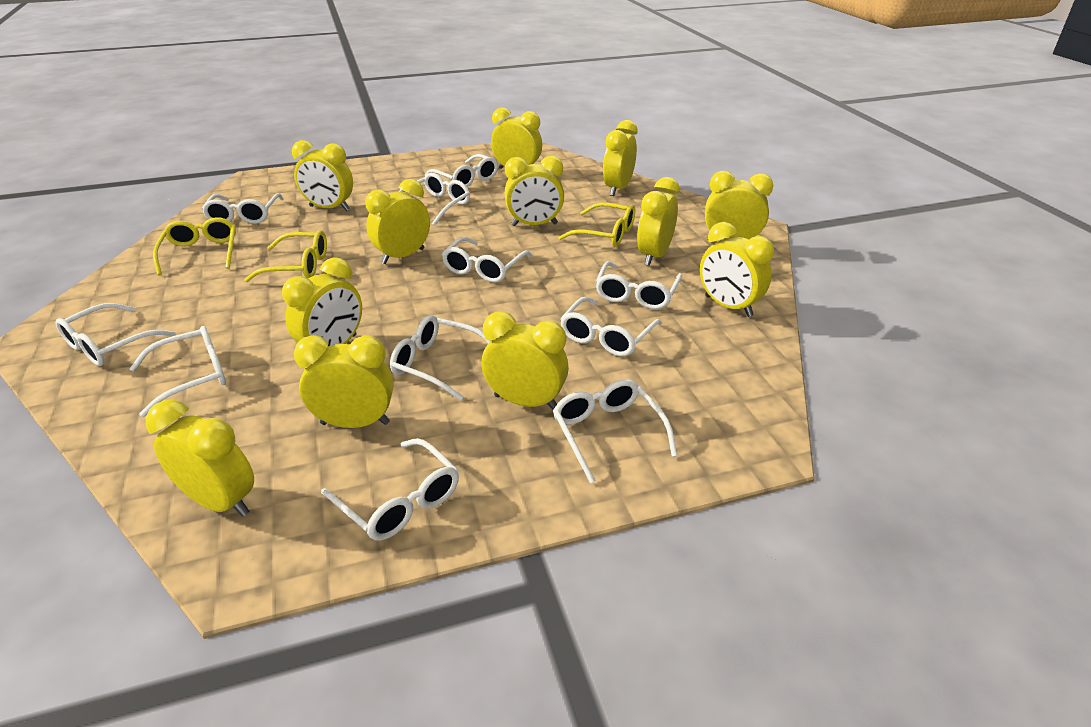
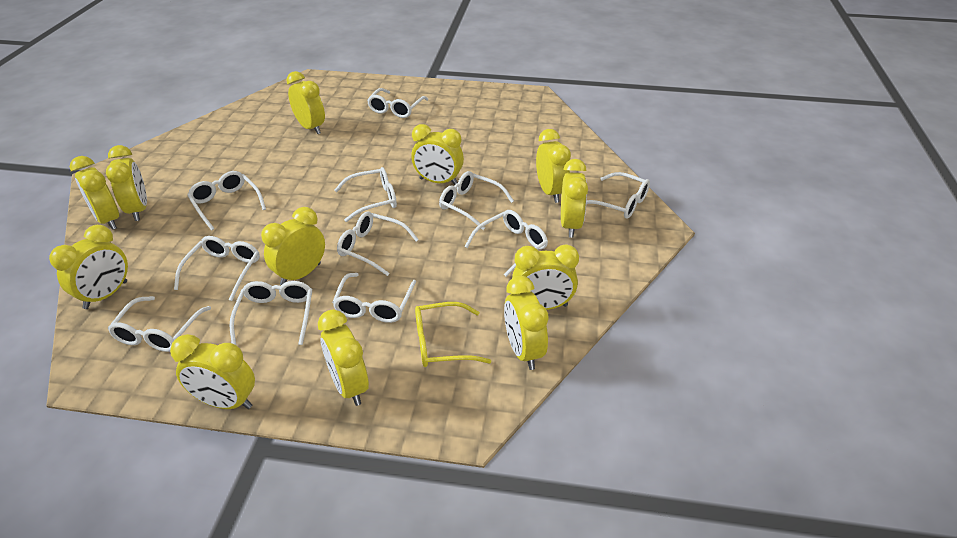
yellow glasses: 3 -> 1

